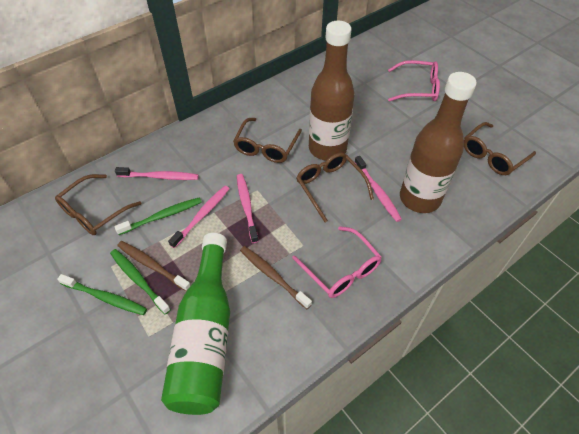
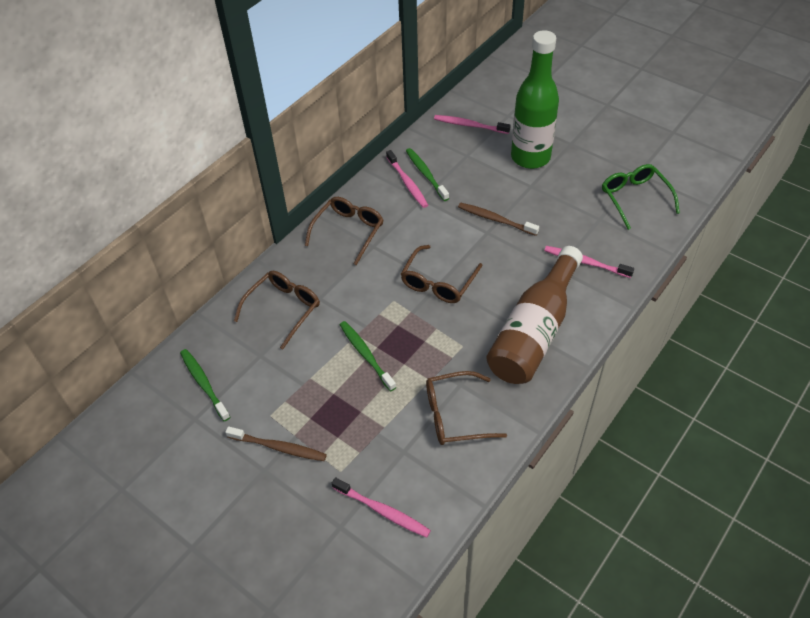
brown bottle: 2 -> 1
green glasses: 0 -> 1
pink glasses: 2 -> 0

